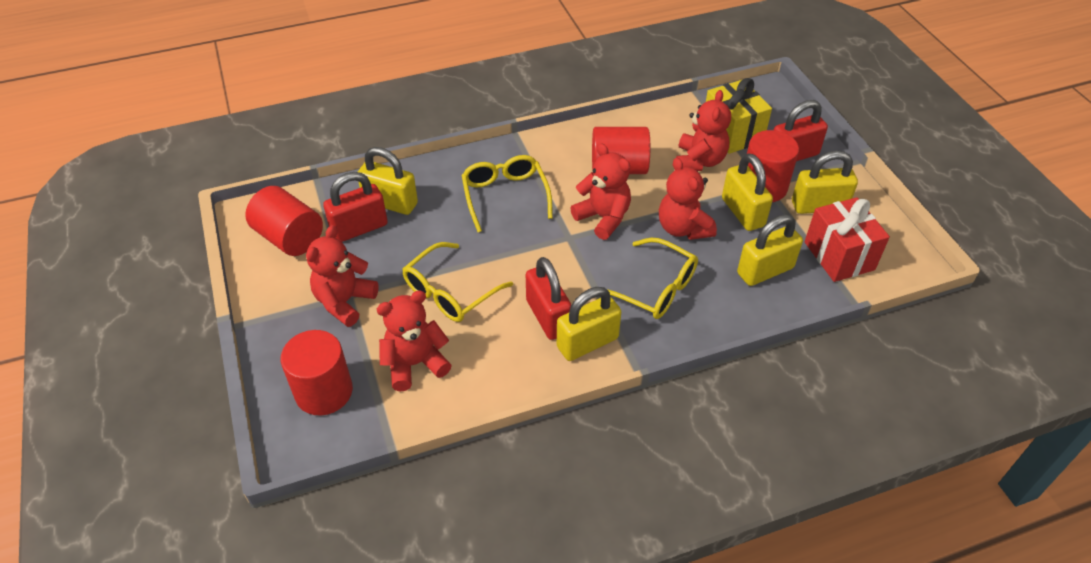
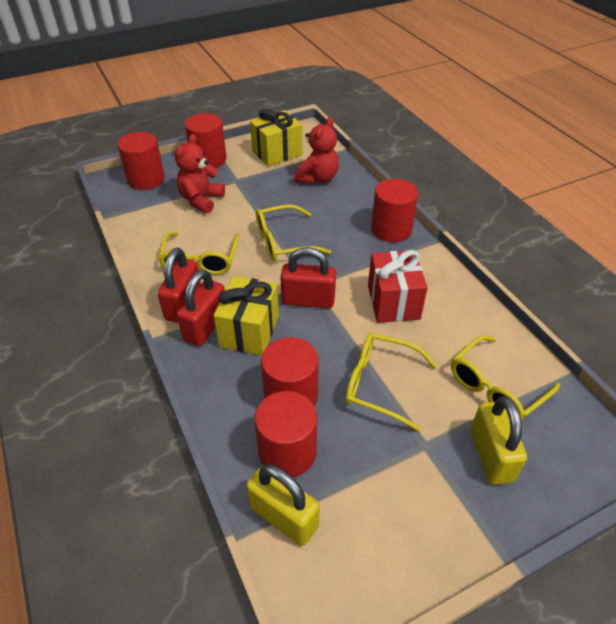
red cylinder: 4 -> 5
red teddy bear: 5 -> 2
yellow gift: 1 -> 2
yellow glasses: 3 -> 4
yellow padlock: 5 -> 2

